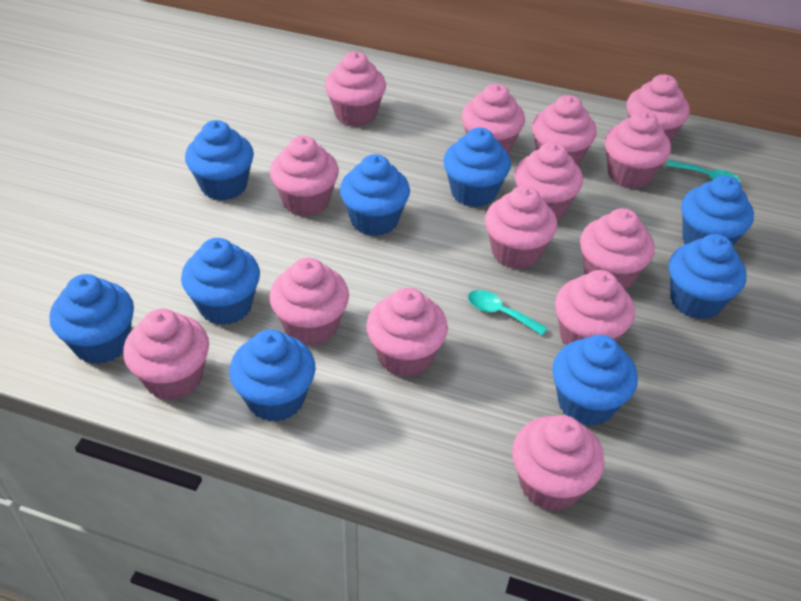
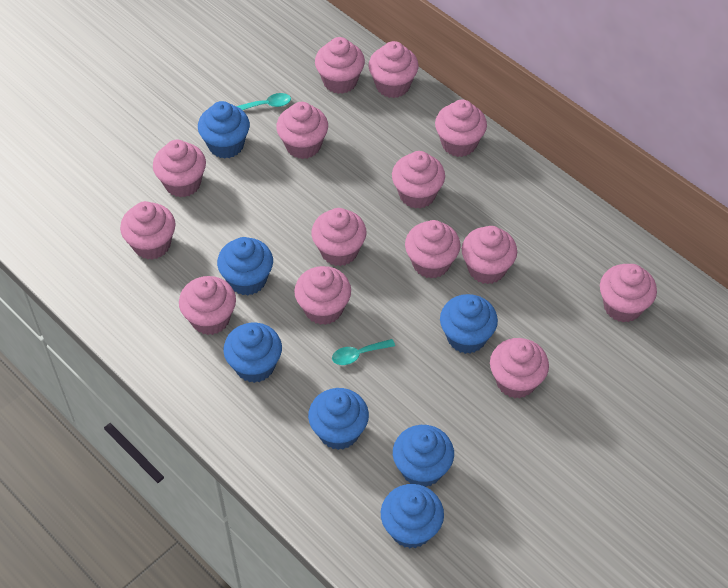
blue cupcake: 9 -> 7

